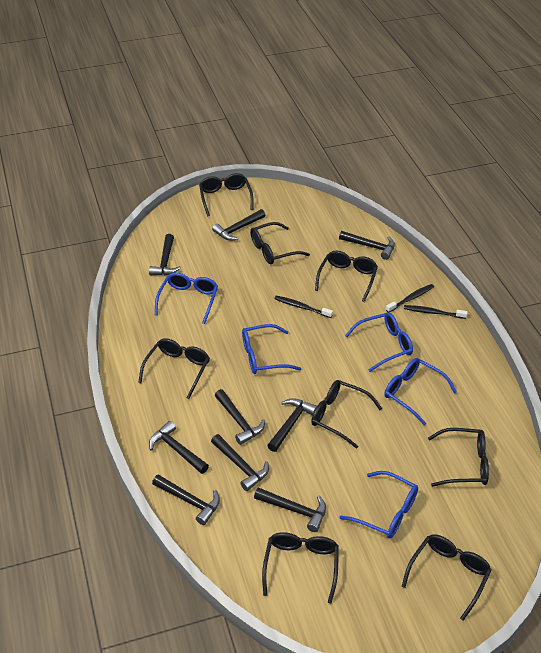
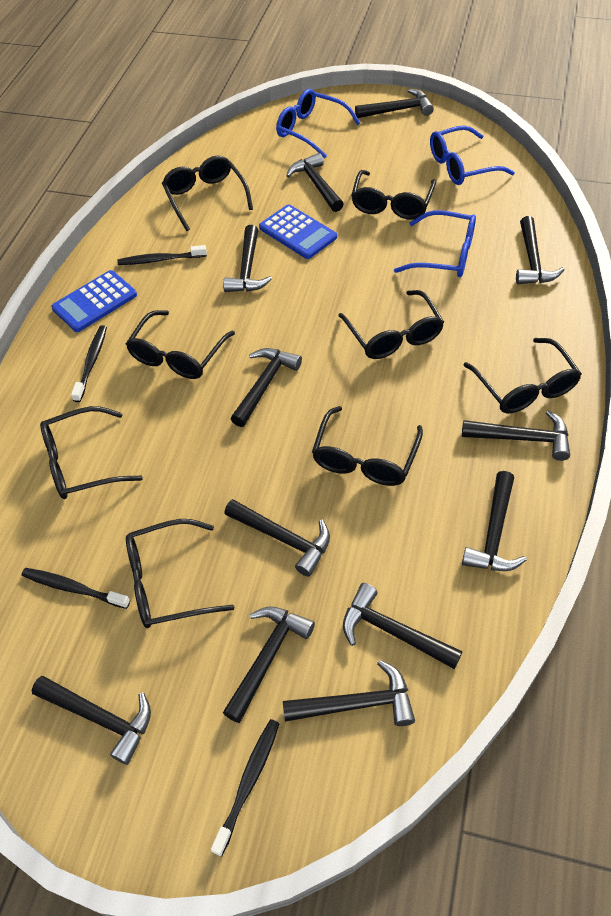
black hammer: 9 -> 12
black toothbrush: 3 -> 4
blue calculator: 0 -> 2
blue glasses: 5 -> 3

